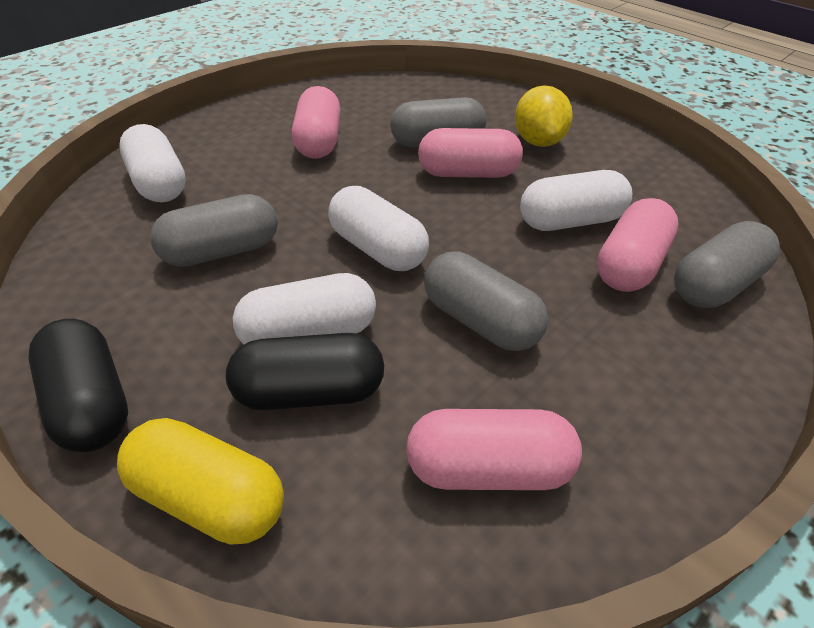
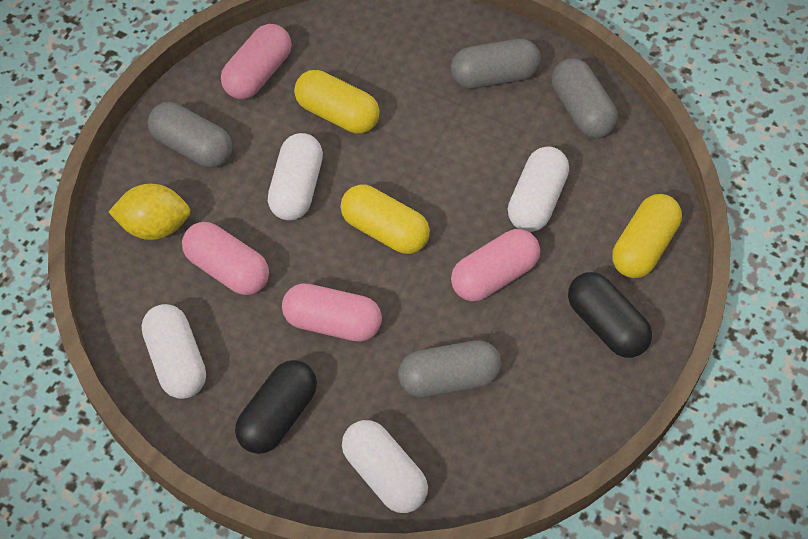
yellow capsule: 1 -> 3

